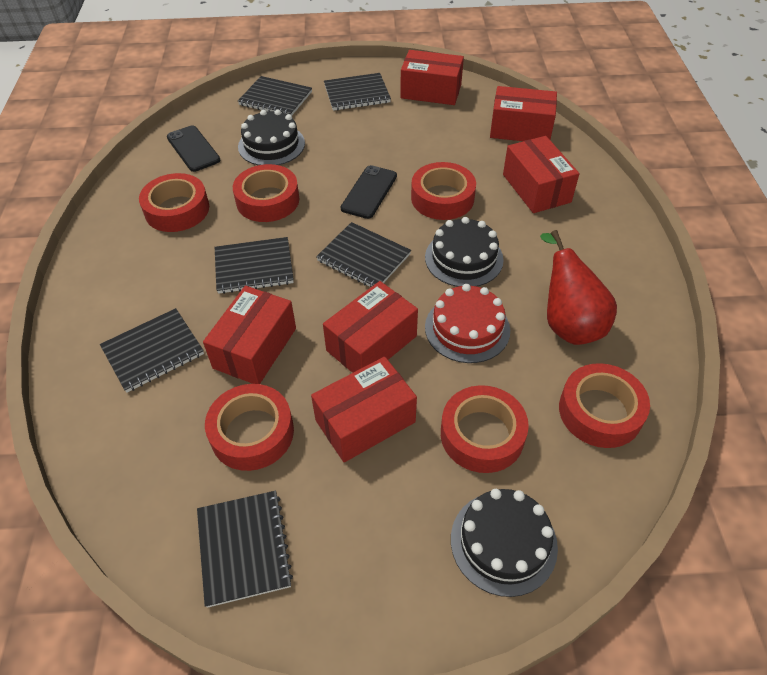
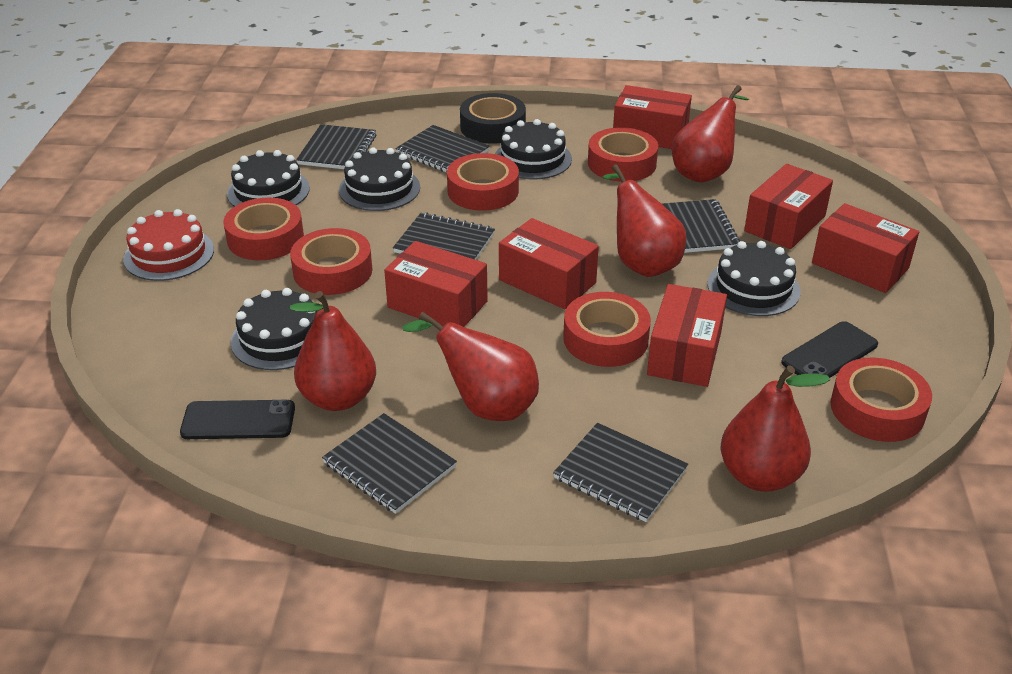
black cake: 3 -> 5
black tape: 0 -> 1
red pear: 1 -> 5

